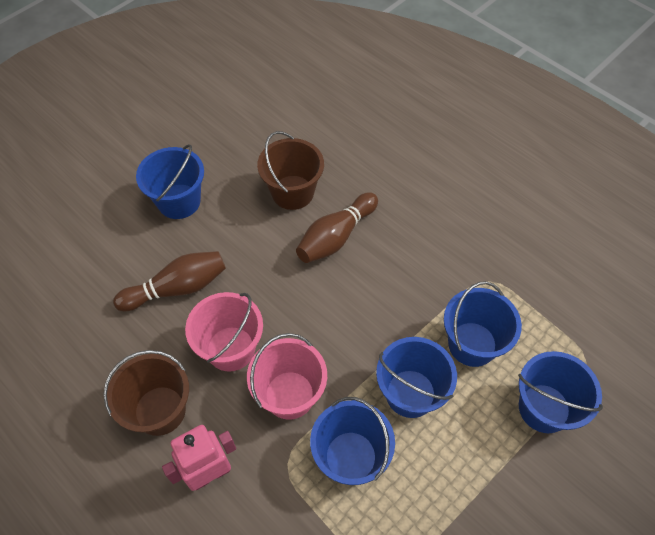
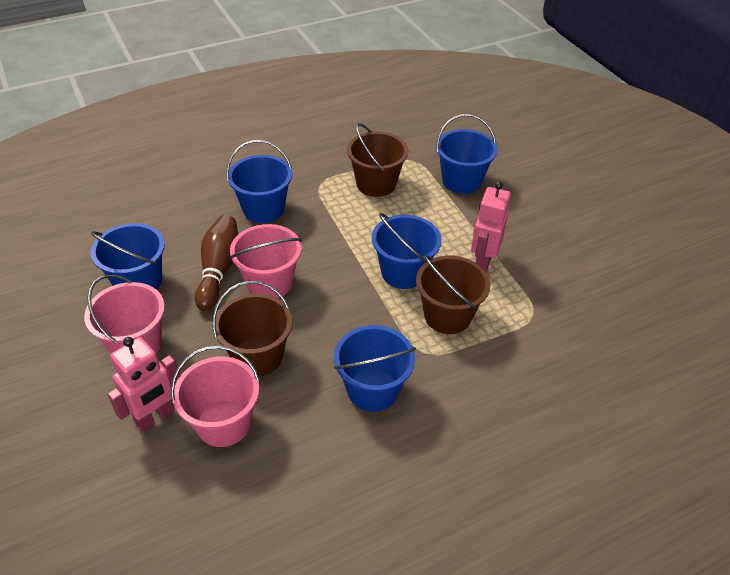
brown bowling pin: 2 -> 1
brown bucket: 2 -> 3
pink bucket: 2 -> 3
pink robot: 1 -> 2

